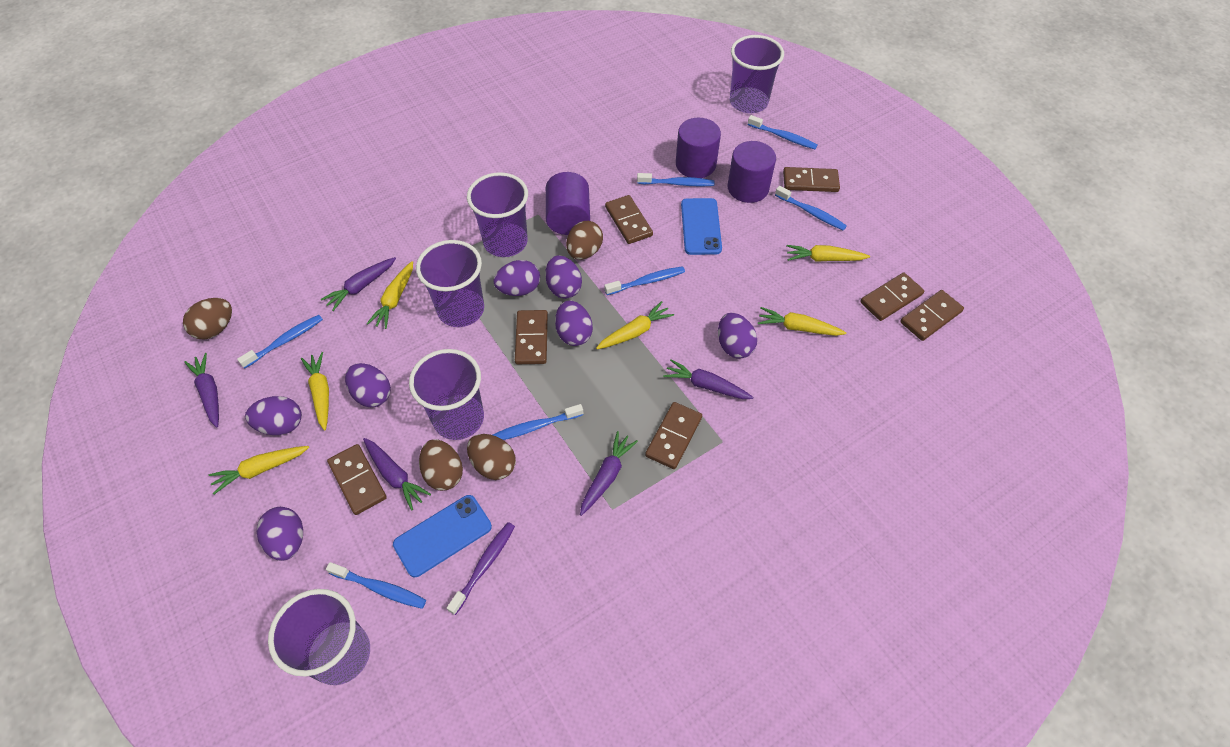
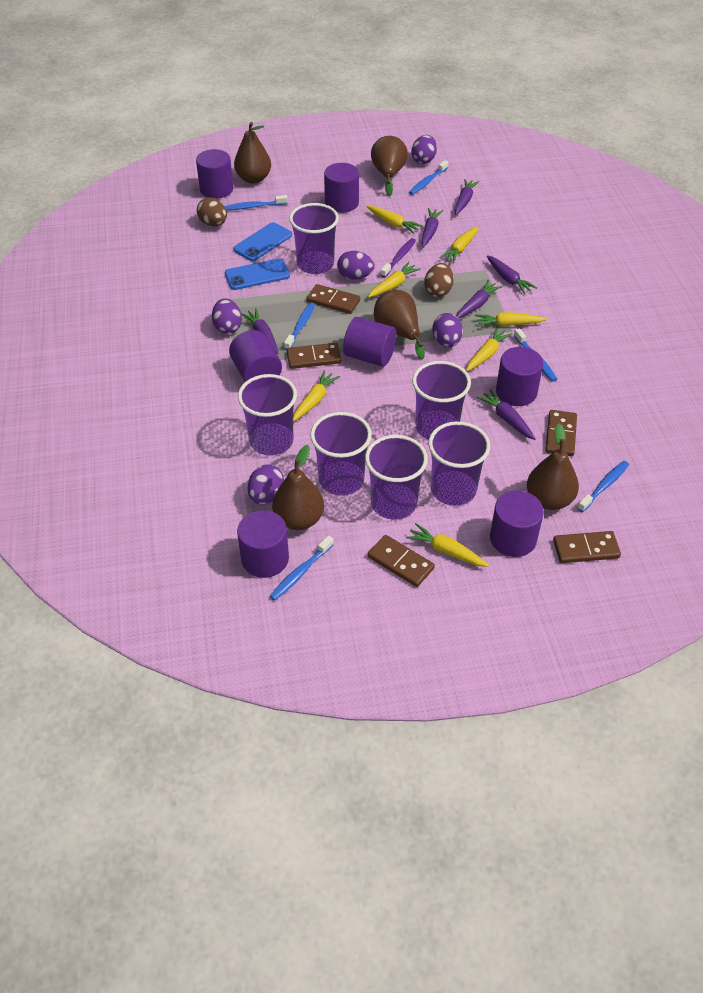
blue toothbrush: 7 -> 6
brown domino: 7 -> 5
brown egg: 4 -> 2
brown pear: 0 -> 5
purple carrot: 5 -> 6
purple cup: 5 -> 6
purple cylinder: 3 -> 7
purple egg: 7 -> 5
yellow carrot: 6 -> 7

